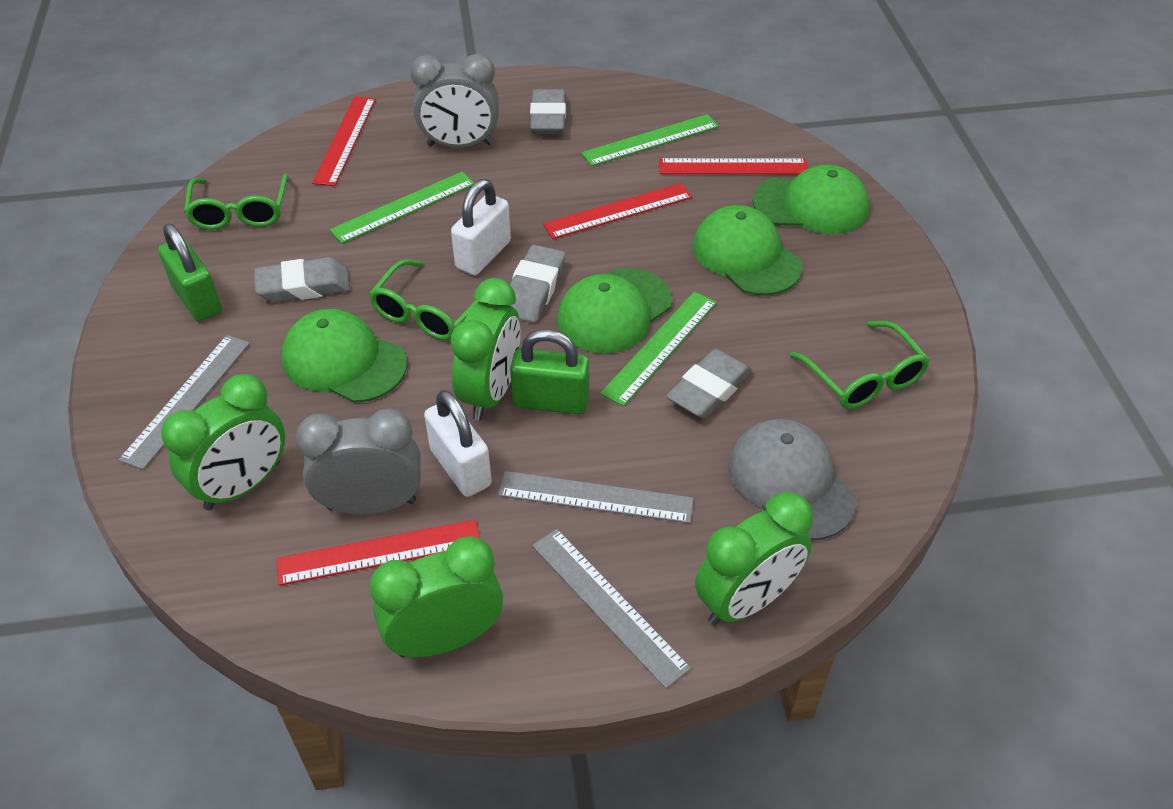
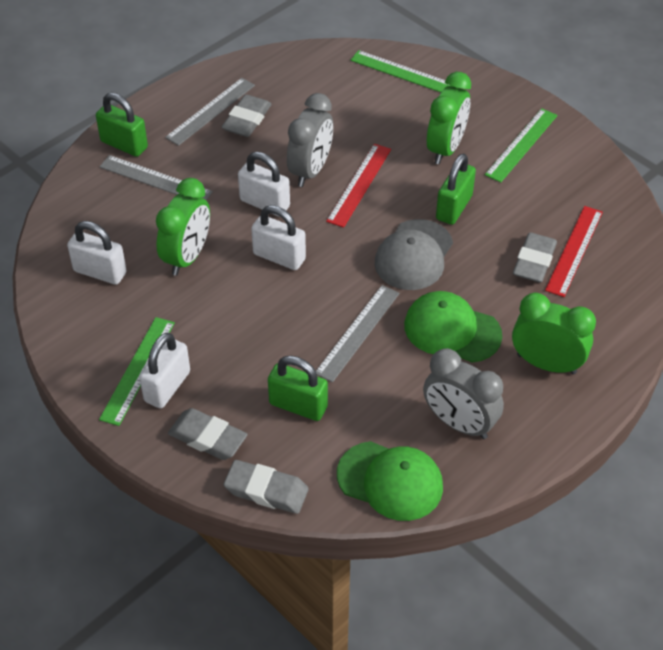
green cap: 4 -> 2
green clock: 4 -> 3
green glasses: 3 -> 0
green padlock: 2 -> 3
red ruler: 4 -> 2
white padlock: 2 -> 4

